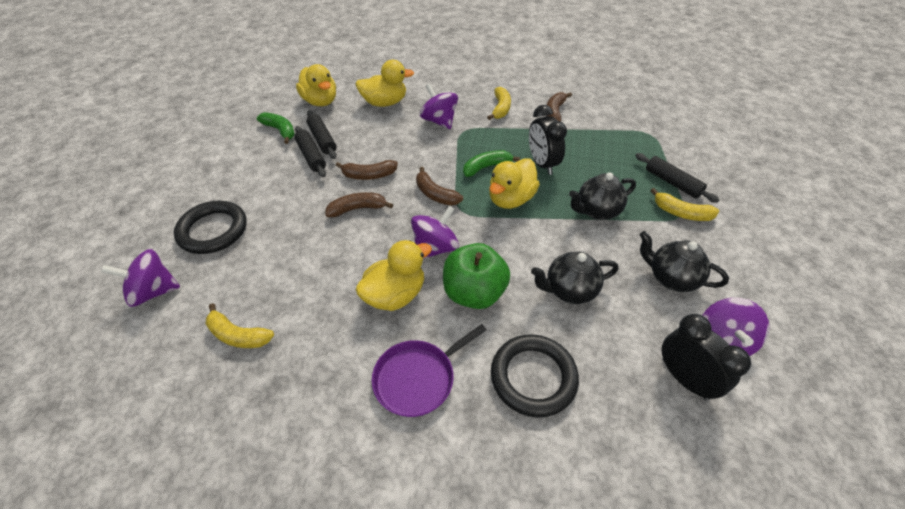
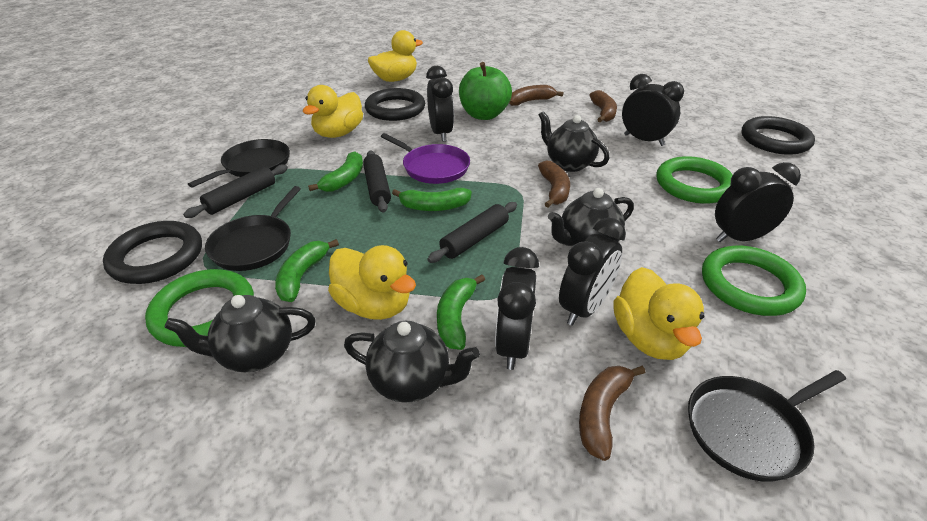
black clock: 2 -> 5
black pan: 0 -> 3
black ring: 2 -> 3
black teapot: 3 -> 4
green banana: 2 -> 4
green ring: 0 -> 3
purple spinning top: 4 -> 0
yellow banana: 3 -> 0

